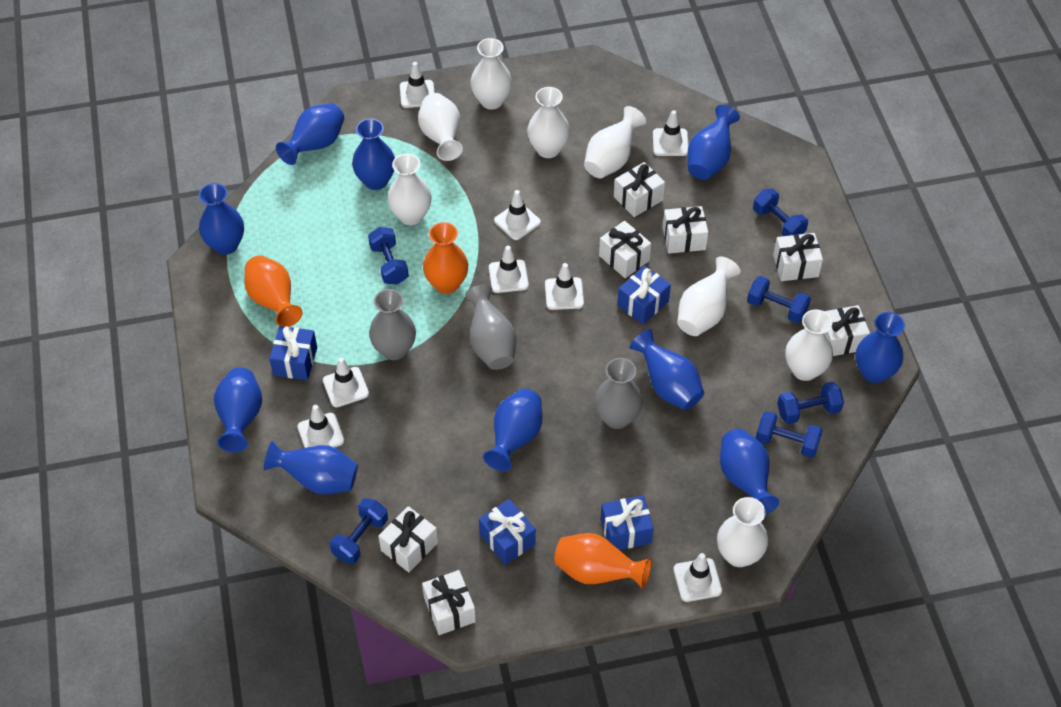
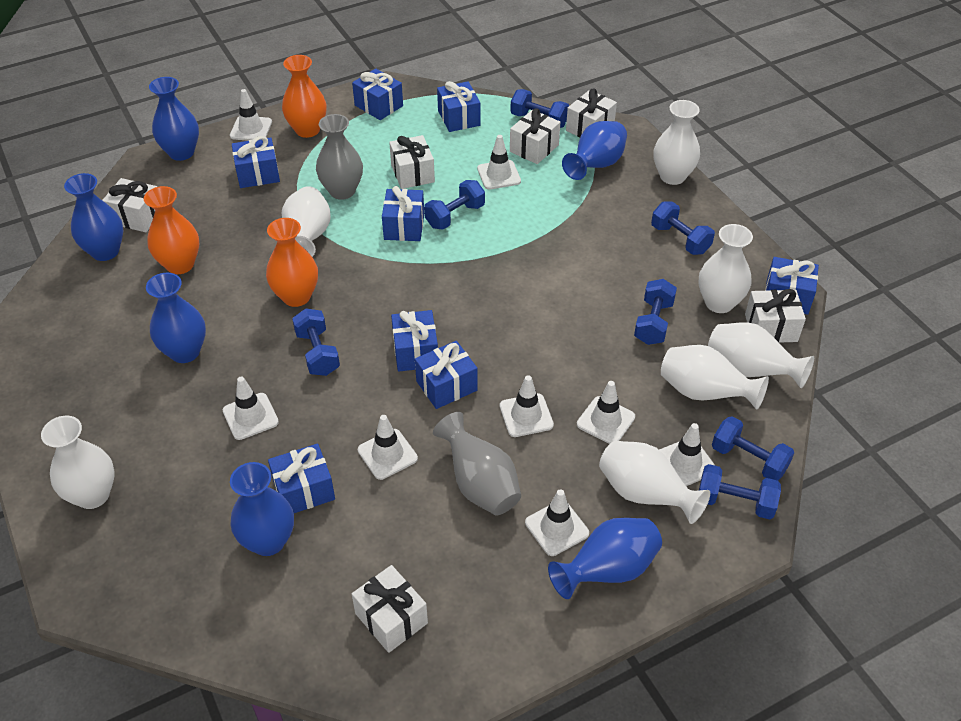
blue dumbbell: 6 -> 7
blue gift: 4 -> 8
blue vase: 10 -> 6
grey vase: 3 -> 2
white gift: 7 -> 6
white vase: 8 -> 7

